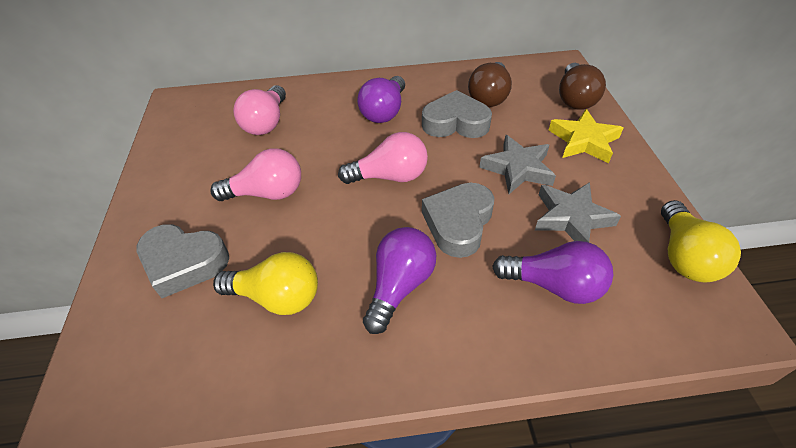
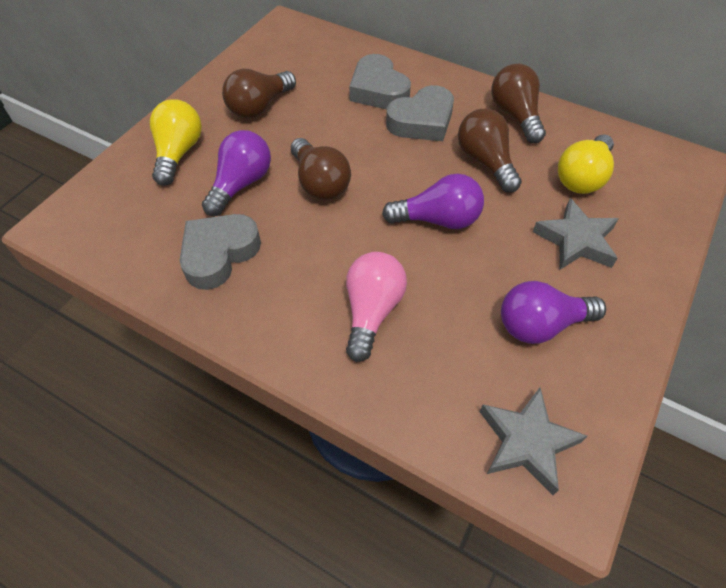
brown light bulb: 2 -> 4
pink light bulb: 3 -> 1
yellow star: 1 -> 0

